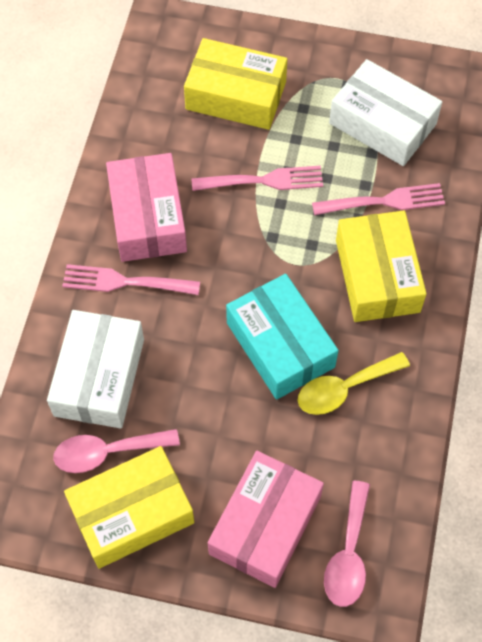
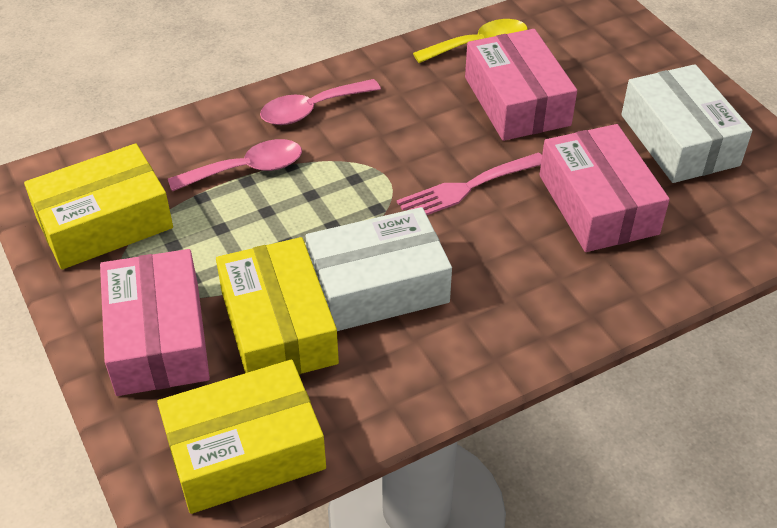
pink box: 2 -> 3
pink fork: 3 -> 1
turquoise box: 1 -> 0

